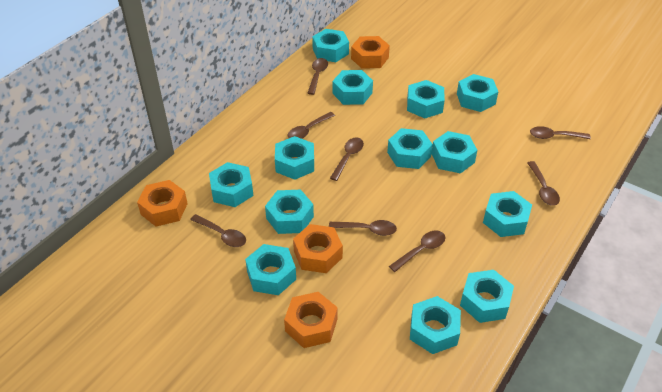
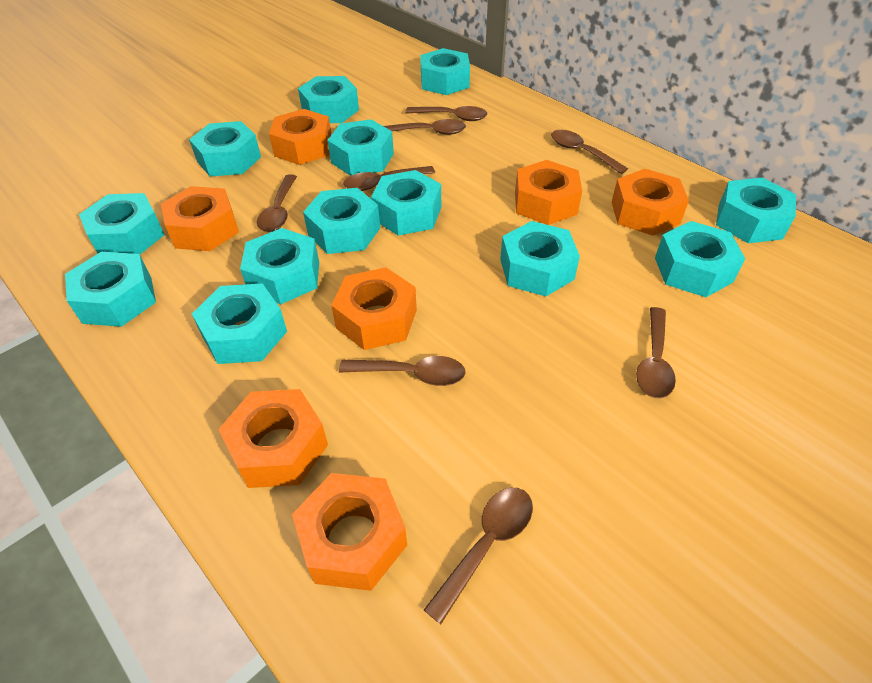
orange nut: 4 -> 7

